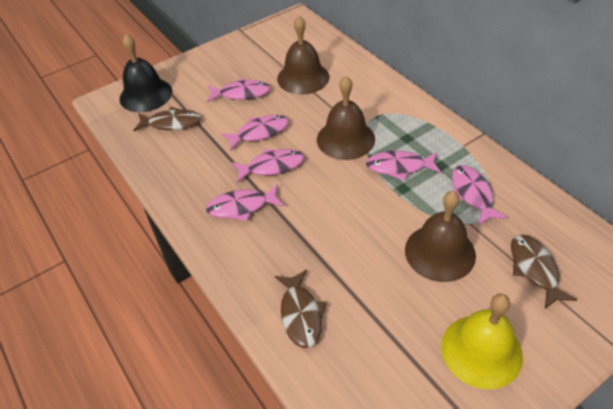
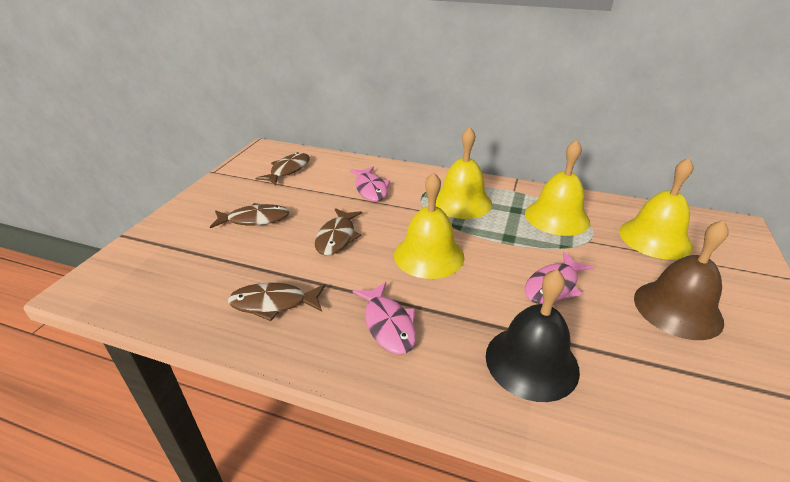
brown bell: 3 -> 1
brown fish: 3 -> 4
pink fish: 6 -> 3
yellow bell: 1 -> 4

